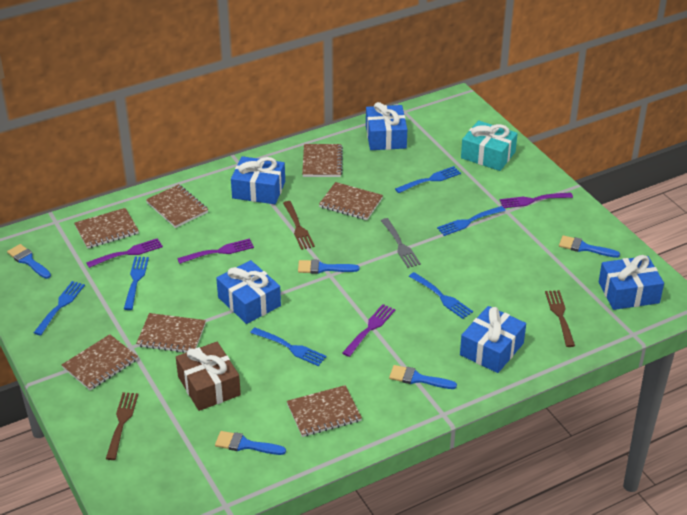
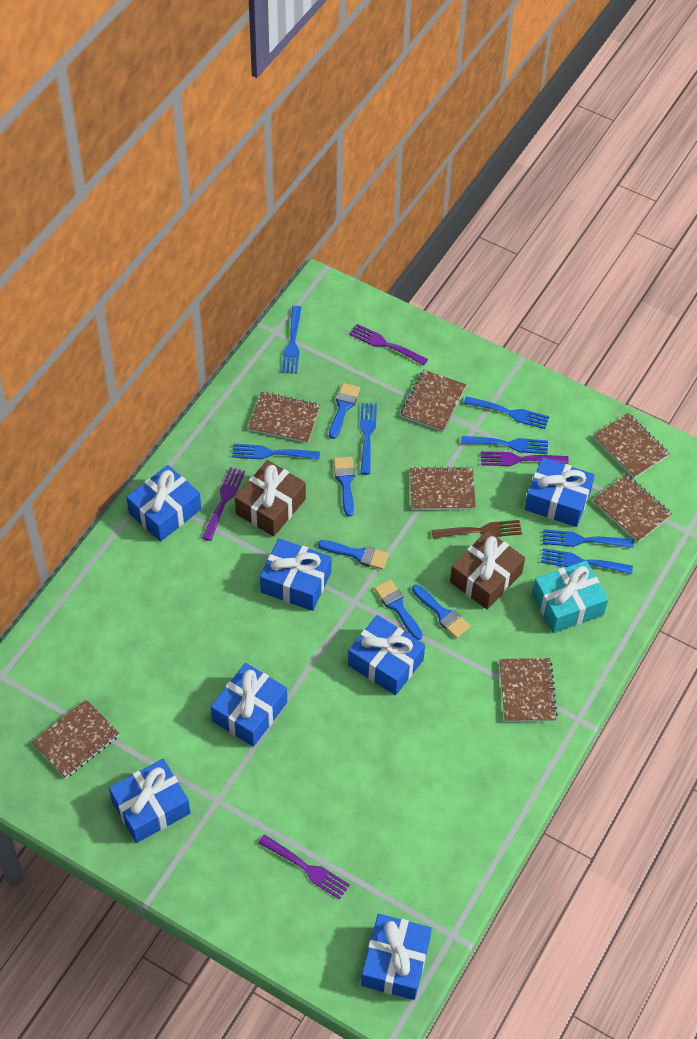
blue fork: 6 -> 7
blue gift: 5 -> 7
brown fork: 3 -> 1
brown gift: 1 -> 2
grey fork: 1 -> 0

